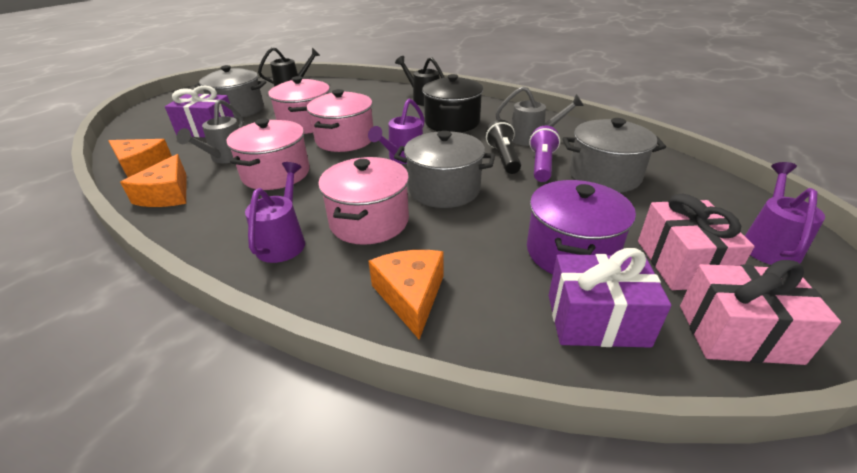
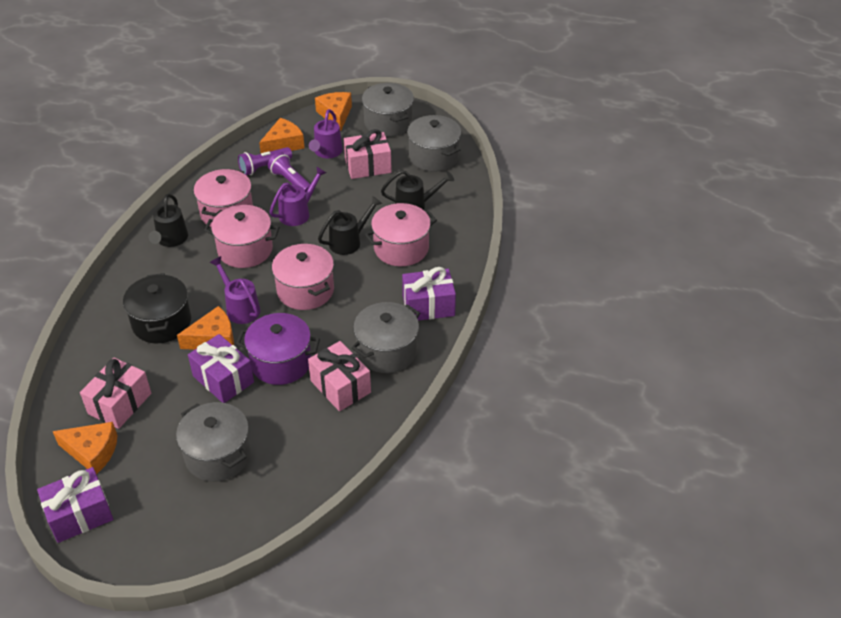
black flashlight: 1 -> 0
black watering can: 2 -> 3
grey pot: 3 -> 4
grey watering can: 2 -> 0
orange cheese: 3 -> 4
pink gift: 2 -> 3
purple flashlight: 1 -> 2
purple gift: 2 -> 3

